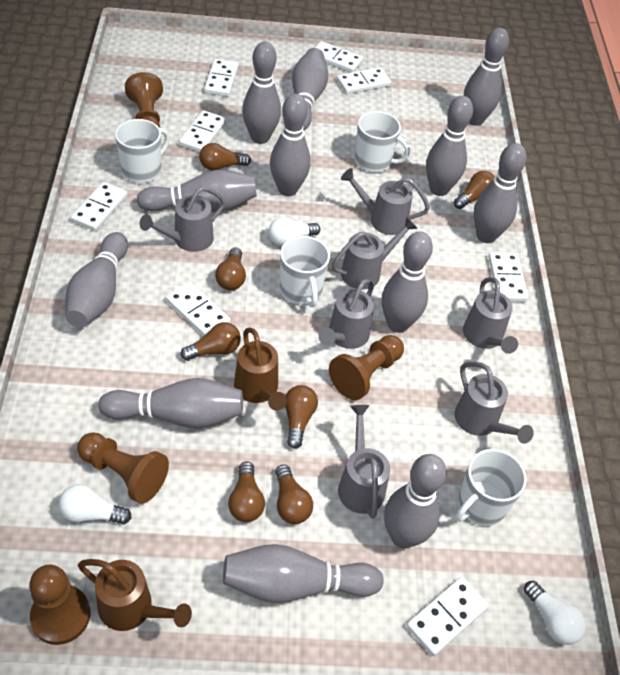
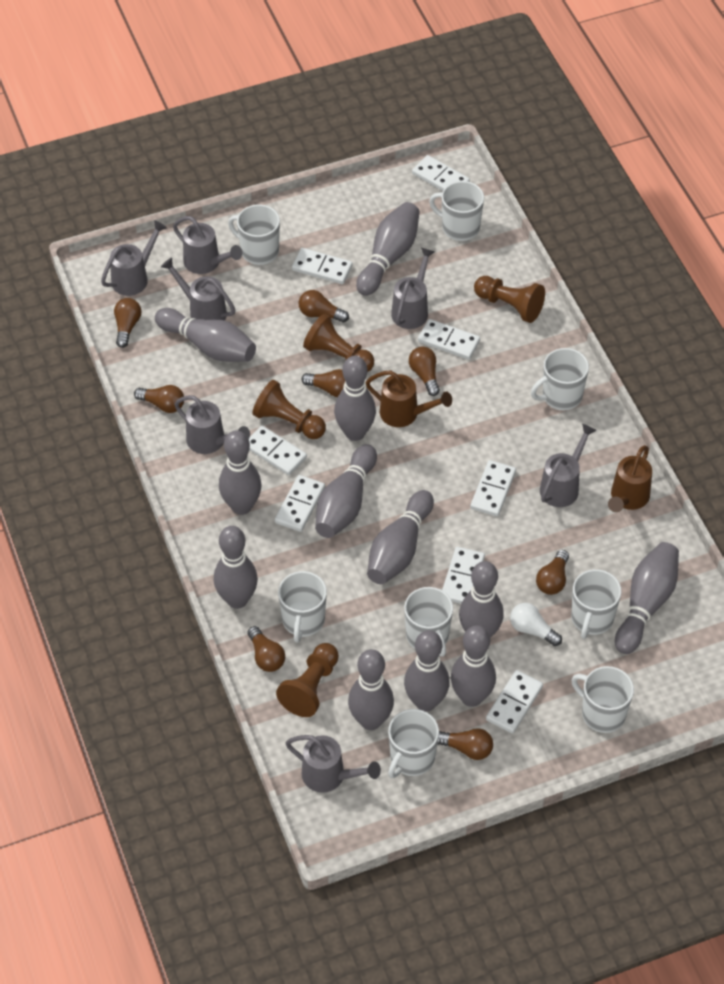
brown light bulb: 7 -> 8
white light bulb: 3 -> 1
white mug: 4 -> 8

